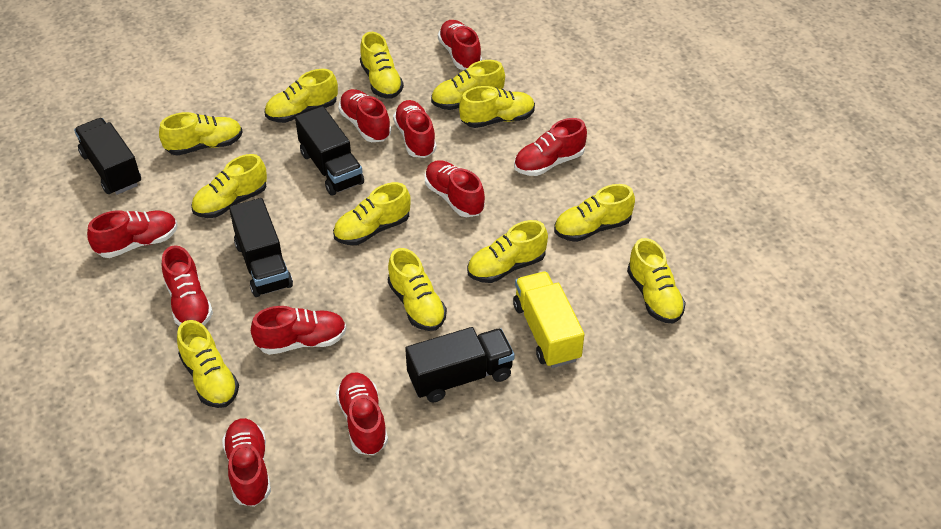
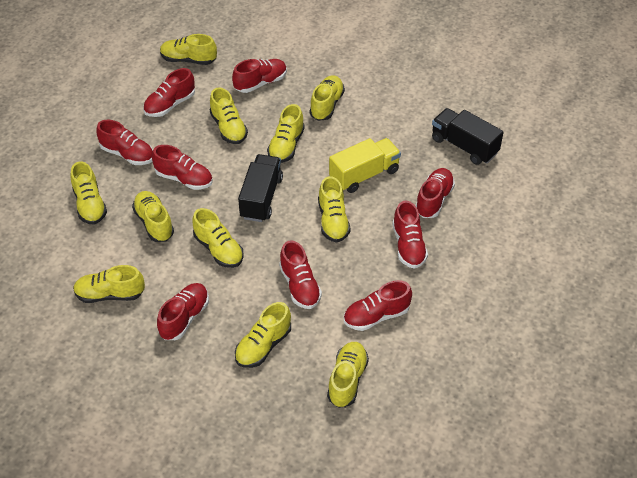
black truck: 4 -> 2
red shoe: 10 -> 9
yellow shoe: 12 -> 11

